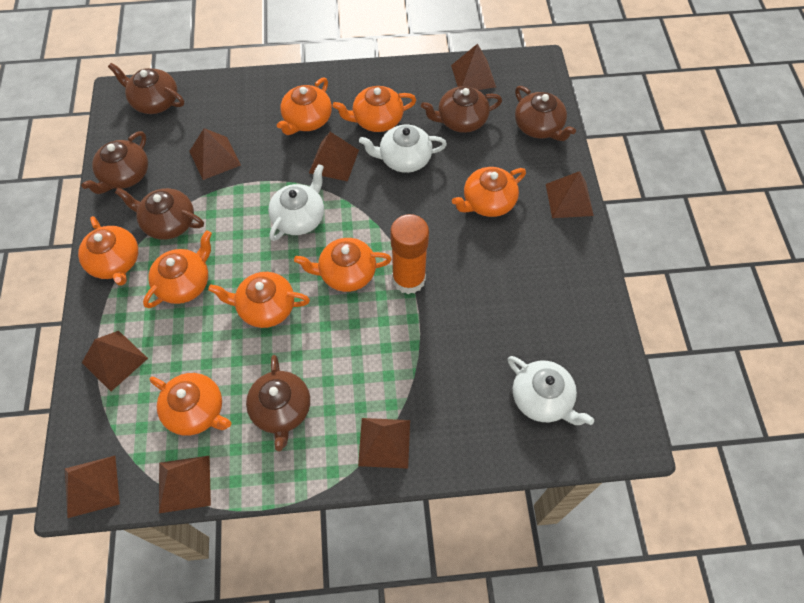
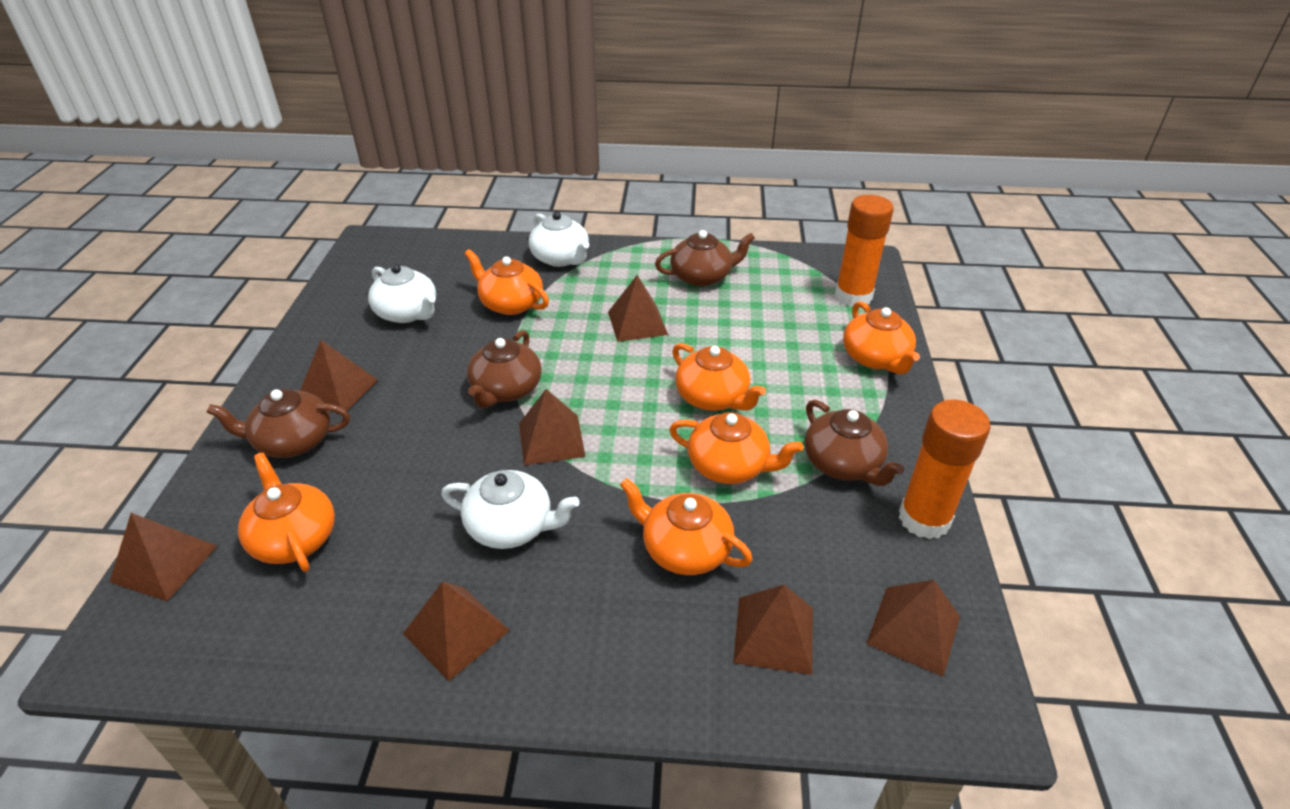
brown pyramid: 8 -> 7
brown teapot: 6 -> 4
orange glue stick: 1 -> 2
orange teapot: 8 -> 6

